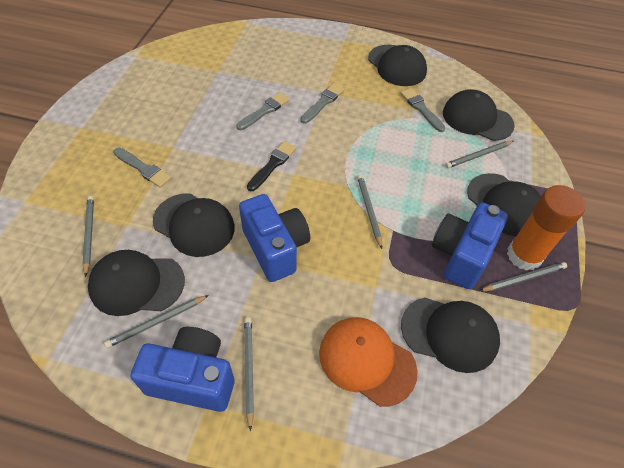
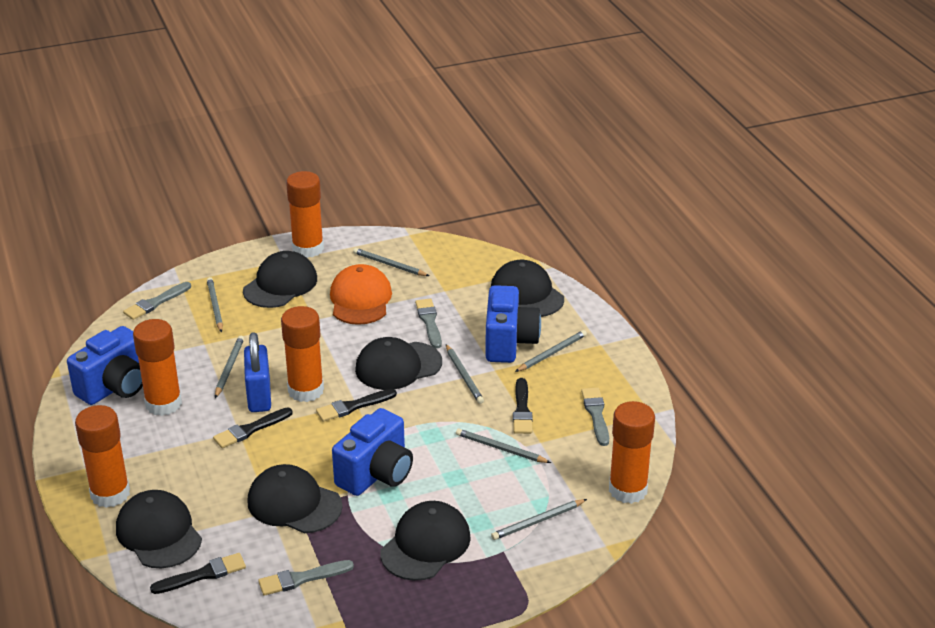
black brush: 1 -> 4
blue padlock: 0 -> 1
grey pencil: 6 -> 7
orange glue stick: 1 -> 5

